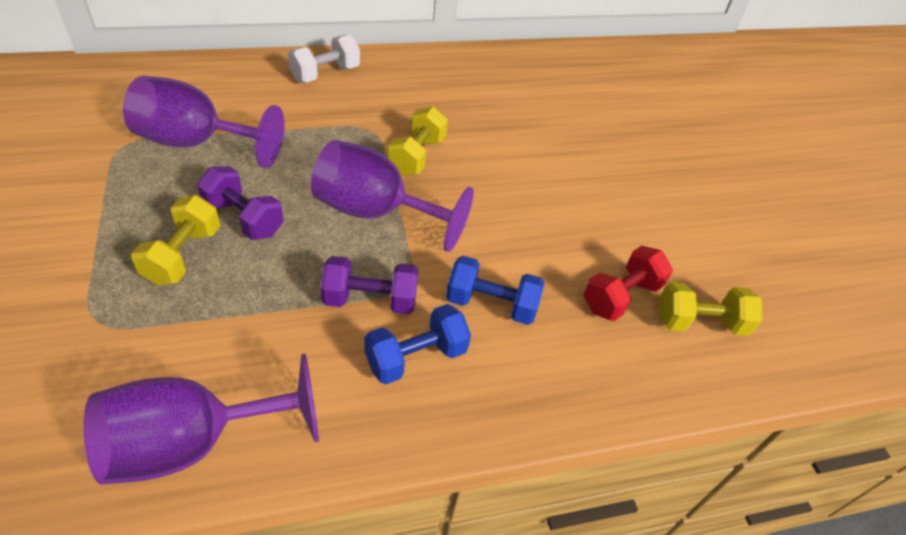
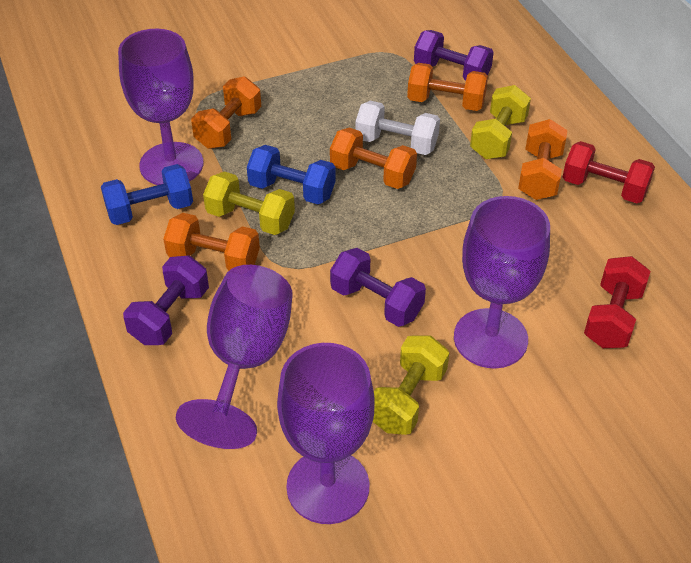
orange dumbbell: 0 -> 5
purple dumbbell: 2 -> 3
purple goblet: 3 -> 4
red dumbbell: 1 -> 2

